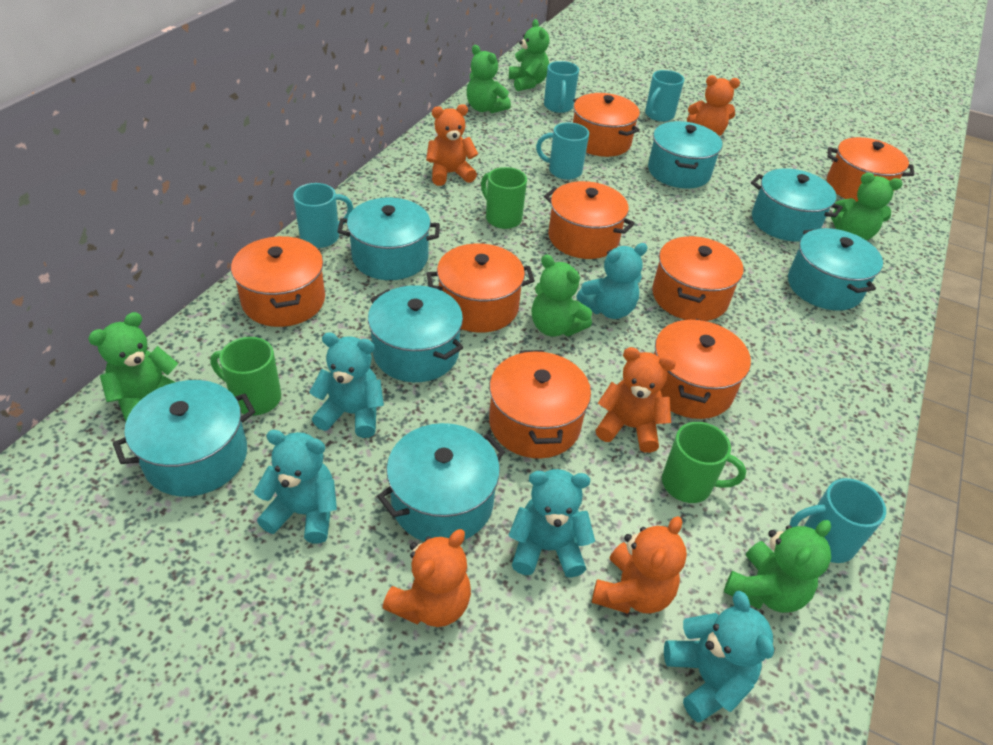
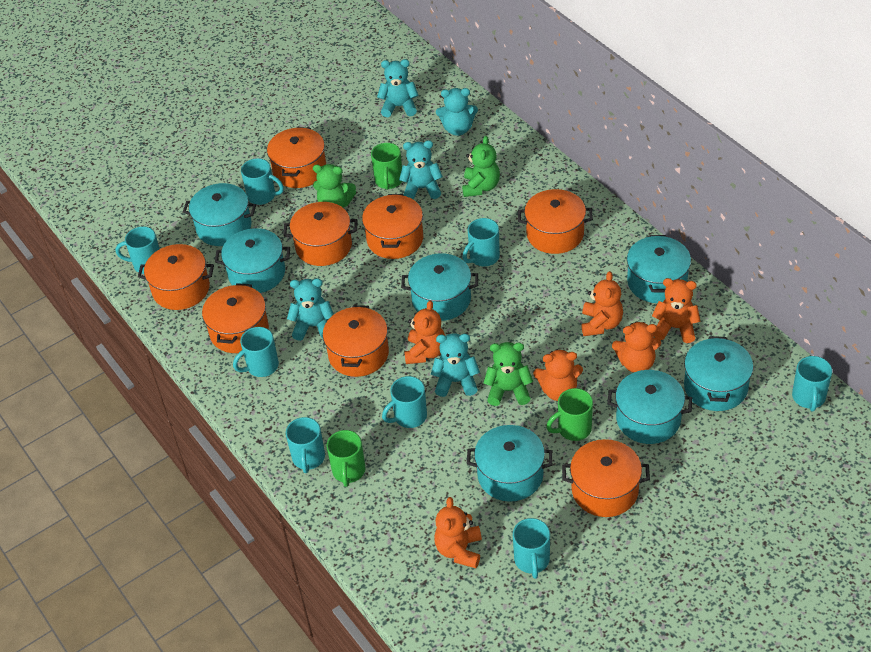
green teddy bear: 6 -> 3
orange teddy bear: 5 -> 6
turquoise mug: 5 -> 8

